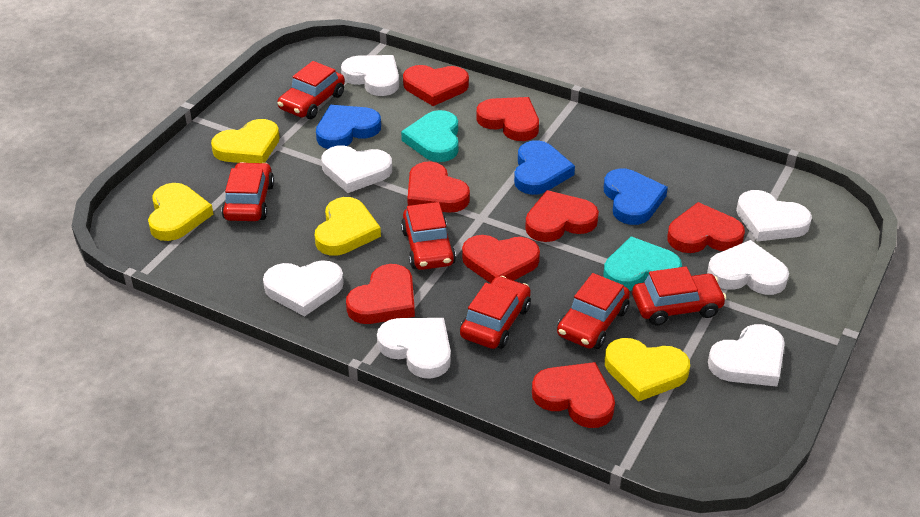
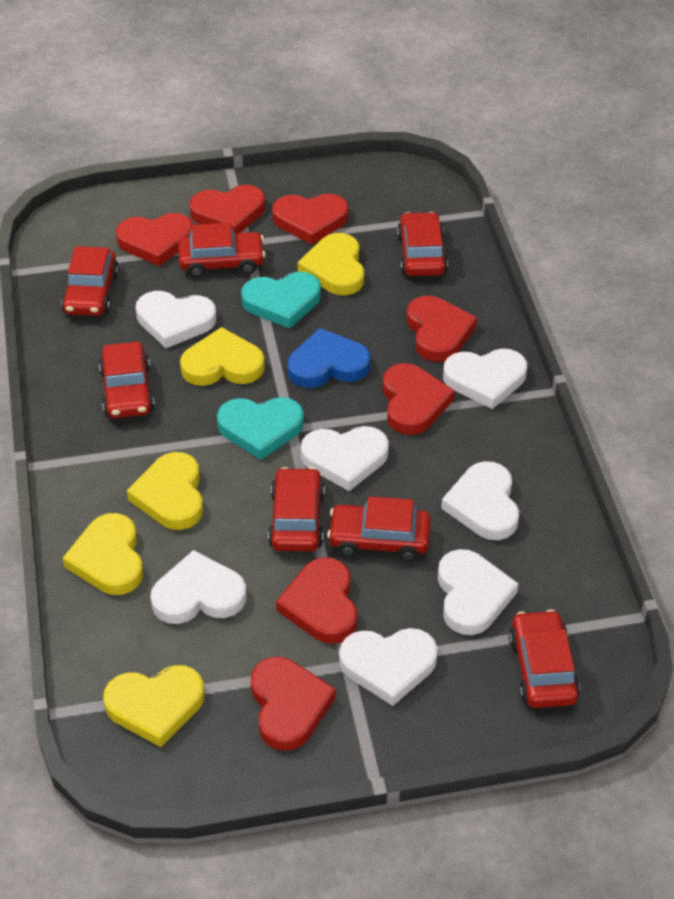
blue heart: 3 -> 1
red car: 6 -> 7
red heart: 8 -> 7
yellow heart: 4 -> 5

